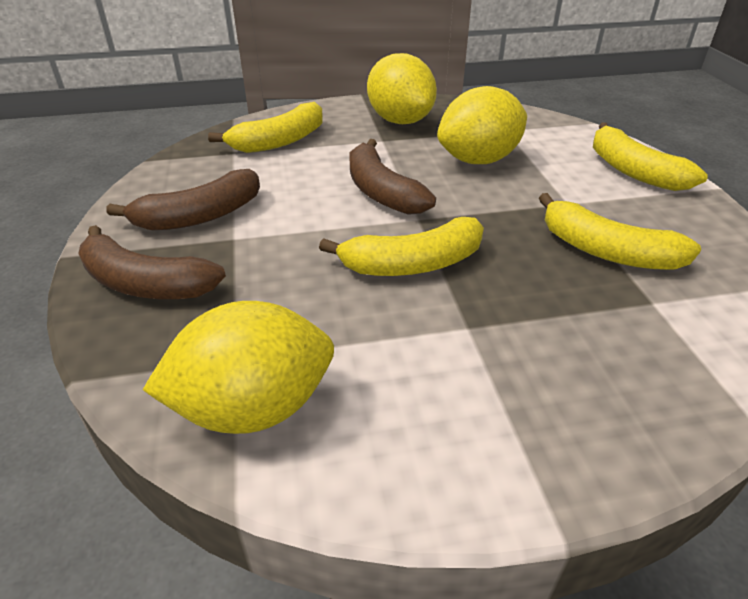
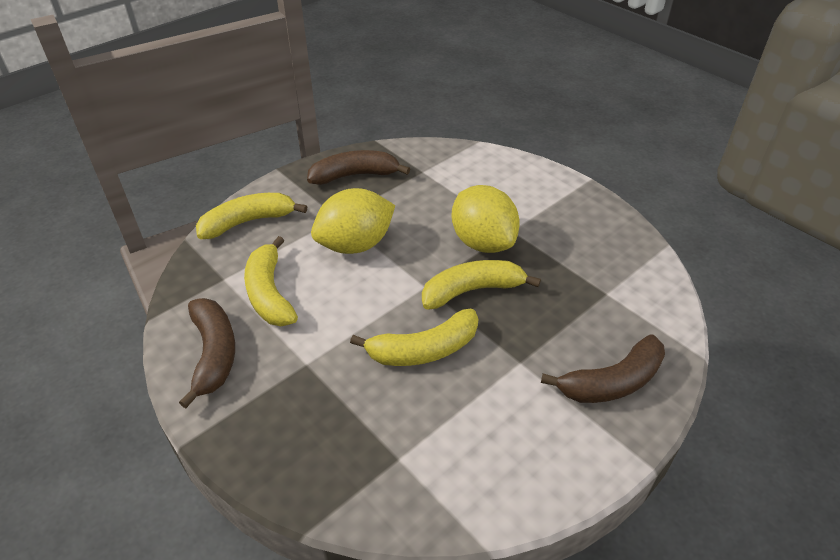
yellow lemon: 3 -> 2

